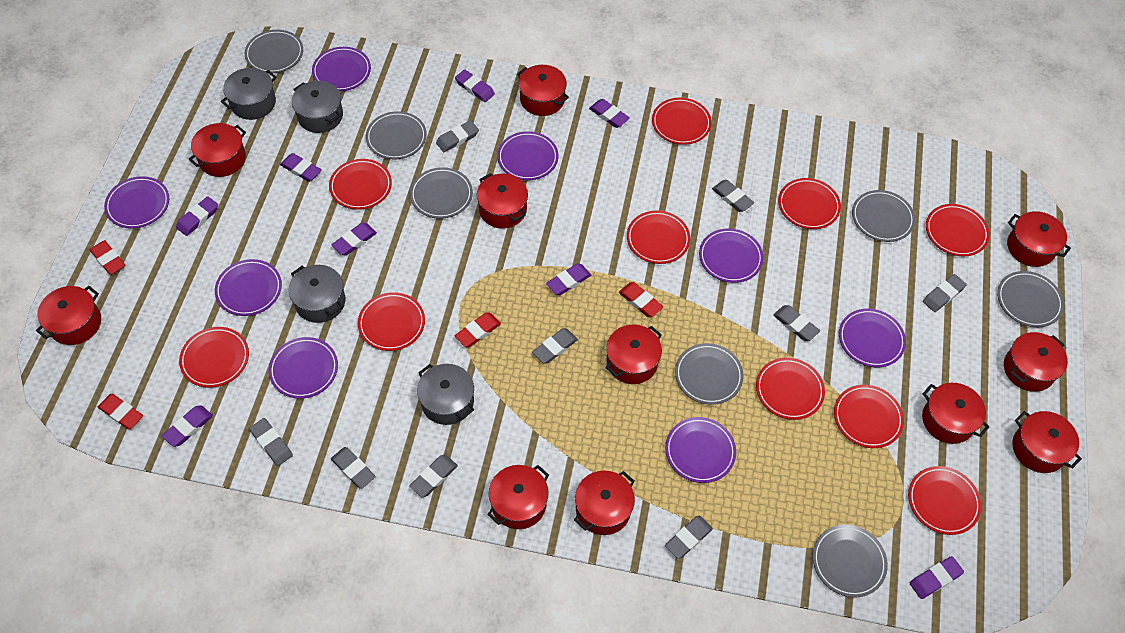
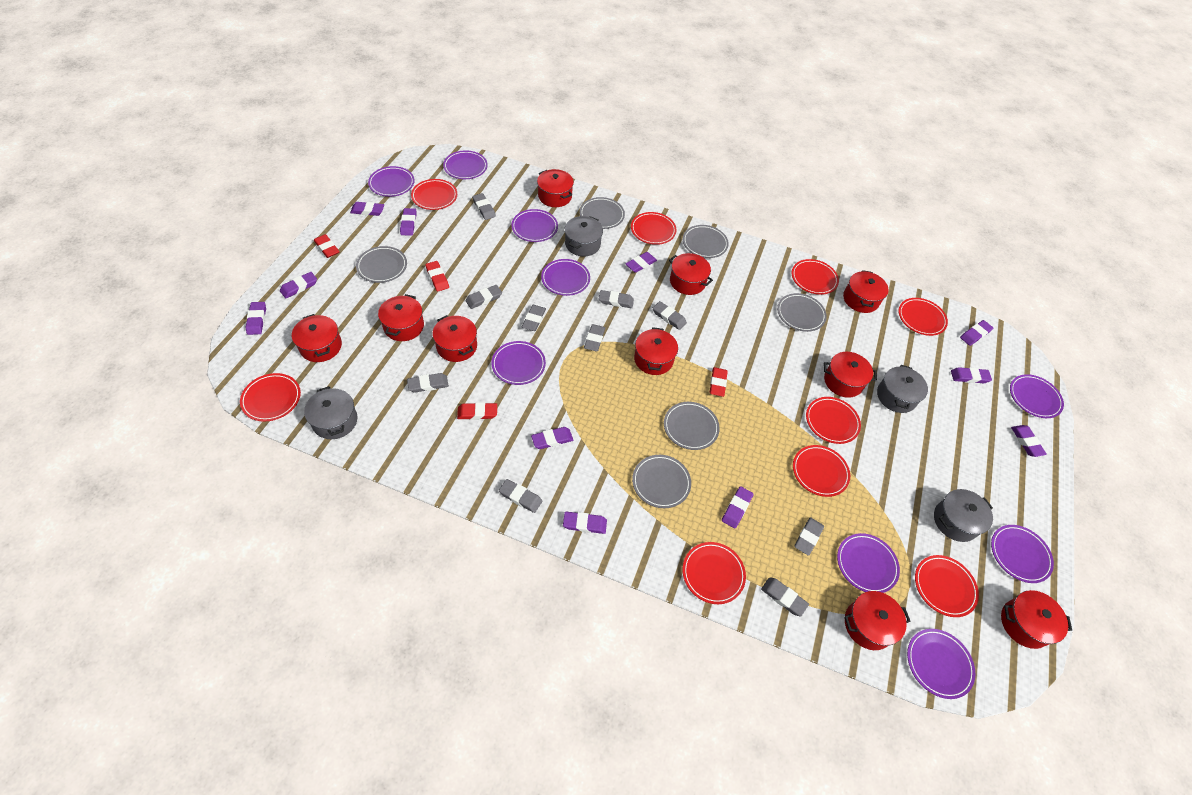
grey eraser: 9 -> 10
grey plate: 7 -> 6
purple eraser: 8 -> 11
purple plate: 8 -> 9
red plate: 10 -> 9
red pot: 11 -> 10

